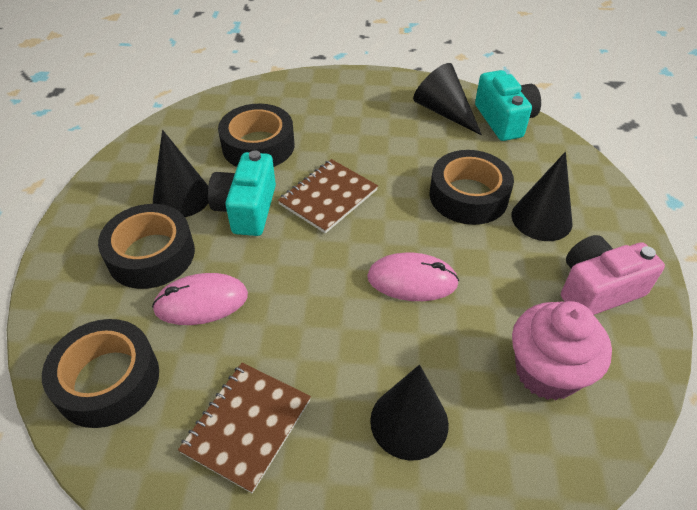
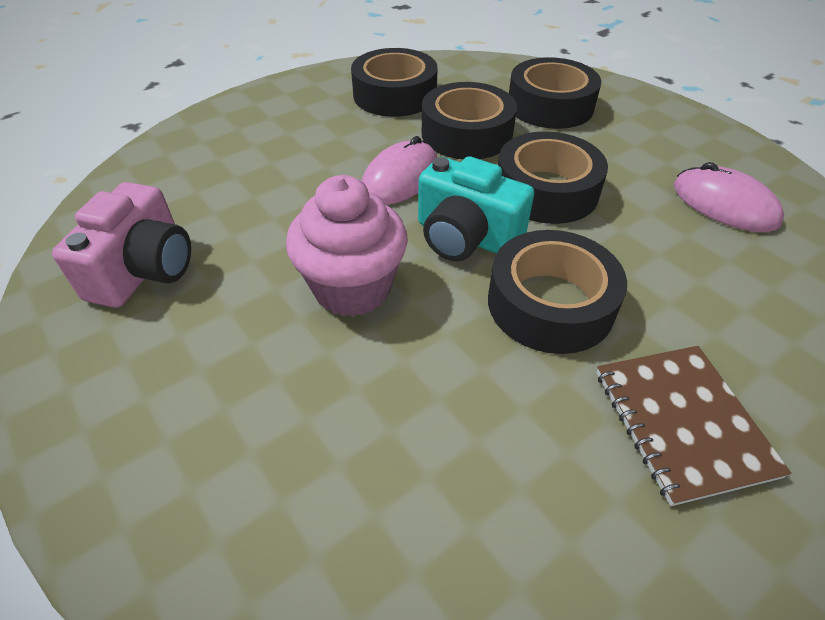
black cone: 4 -> 0
black tape: 4 -> 5
brown notebook: 2 -> 1
turquoise camera: 2 -> 1

